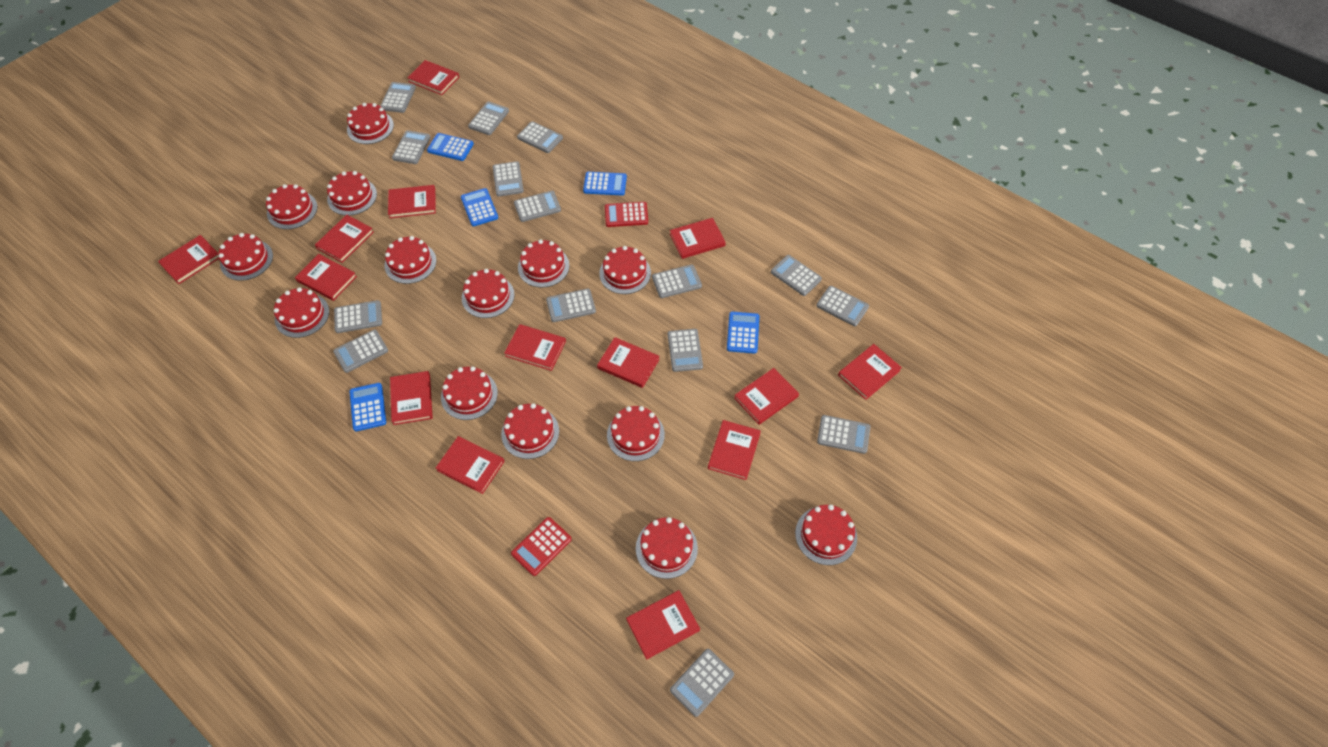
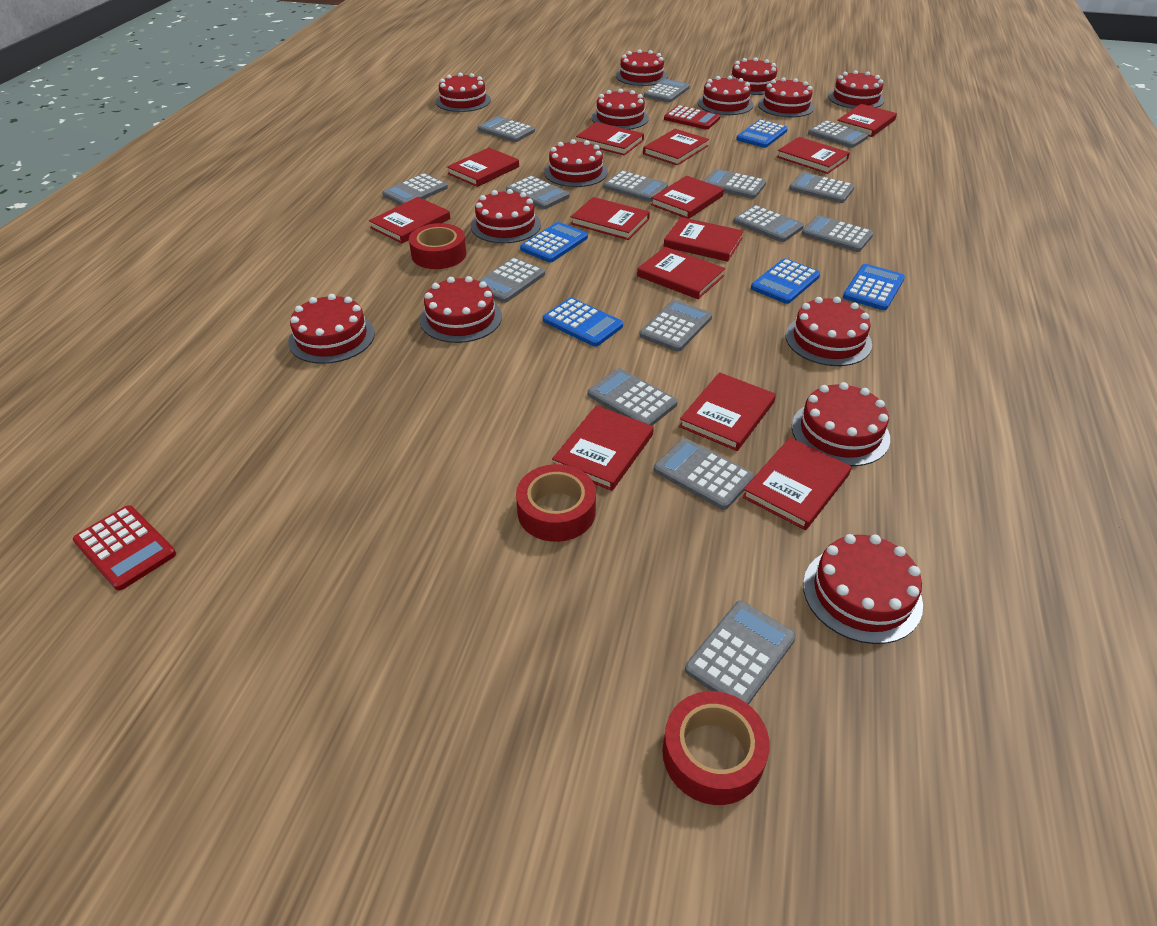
red book: 14 -> 13
red tape: 0 -> 3

